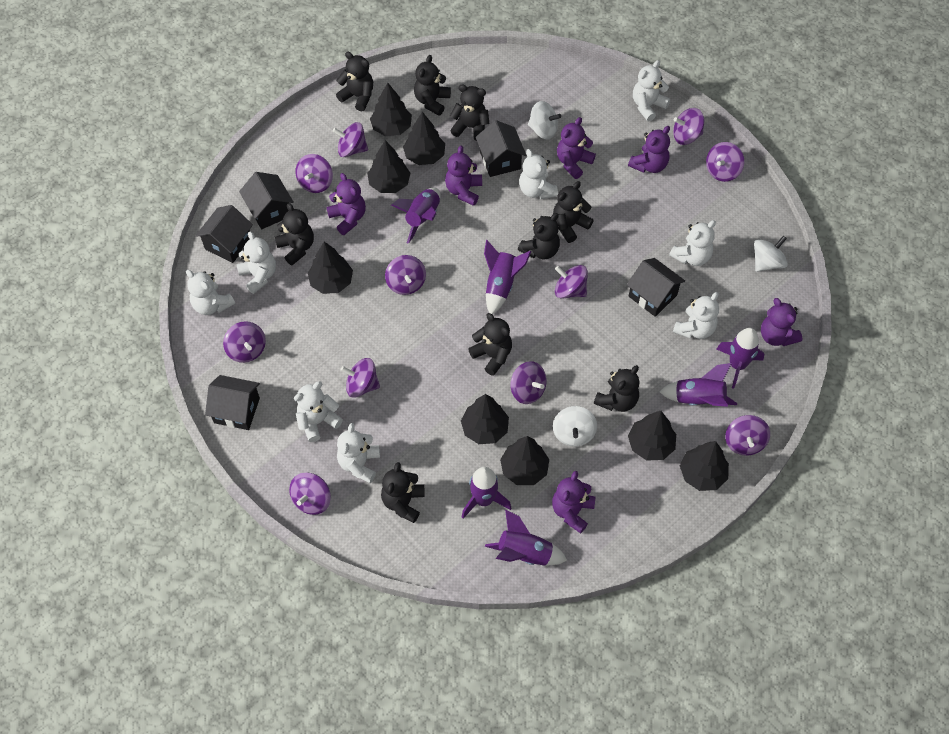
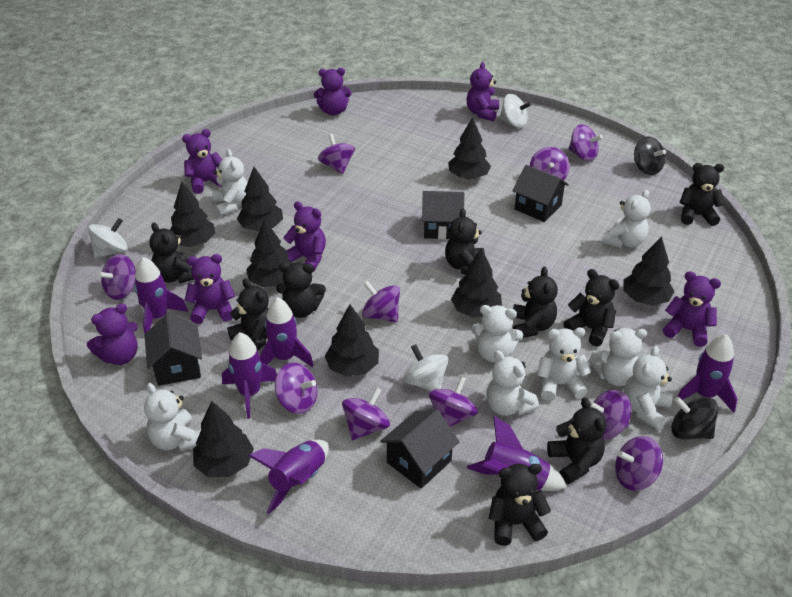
black house: 5 -> 4
black spinning top: 0 -> 2
purple spinning top: 11 -> 10
purple teddy bear: 6 -> 7

